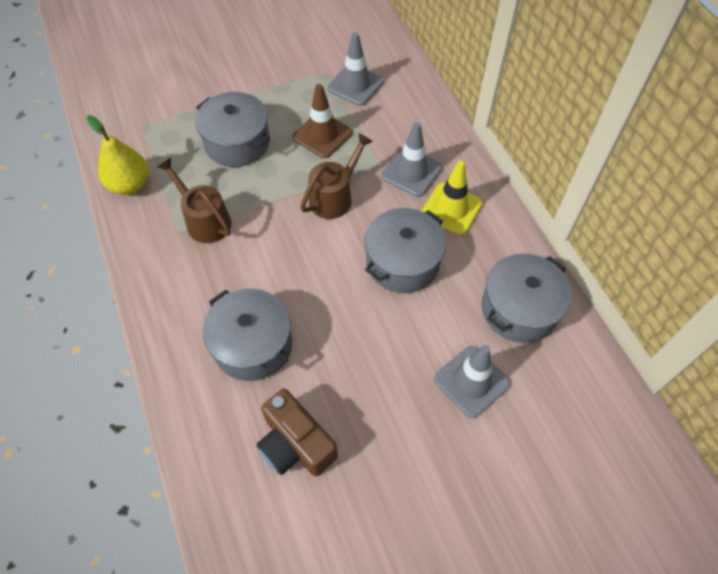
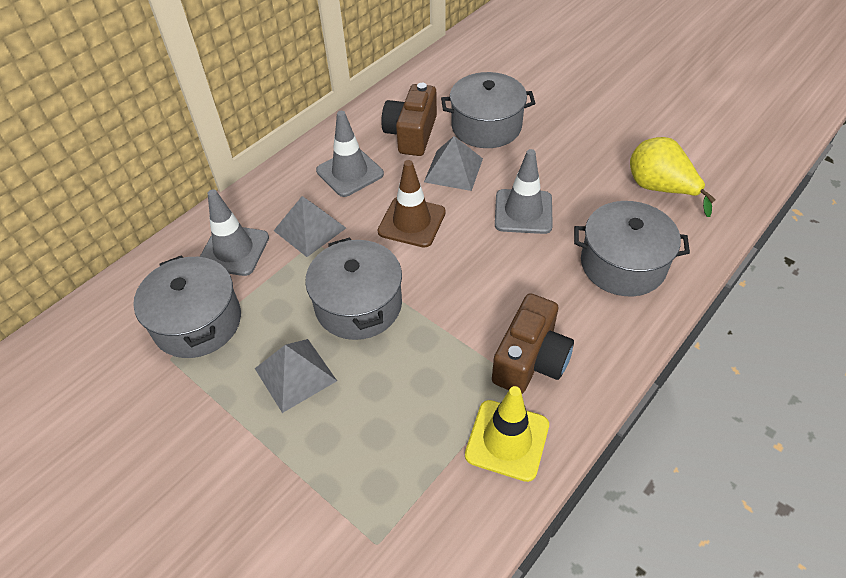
brown camera: 1 -> 2
brown watering can: 2 -> 0
grey pyramid: 0 -> 3

